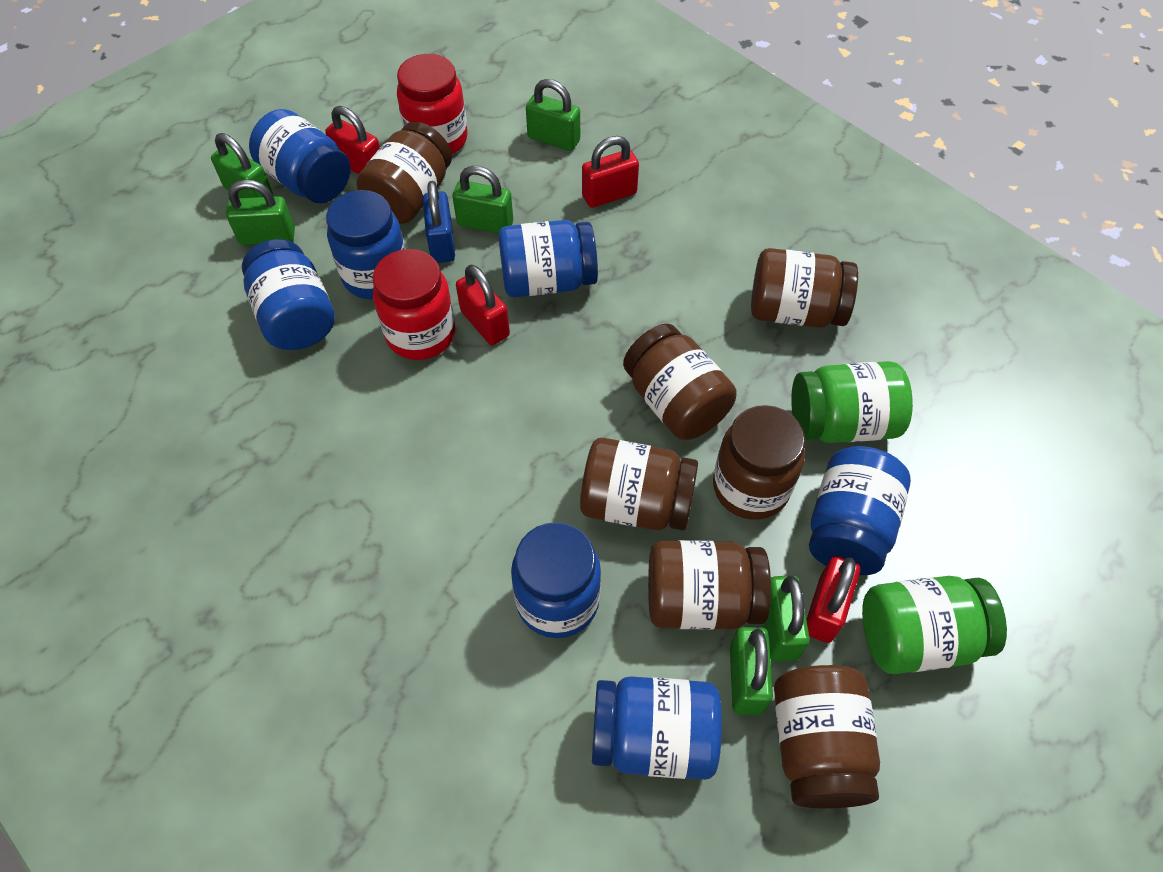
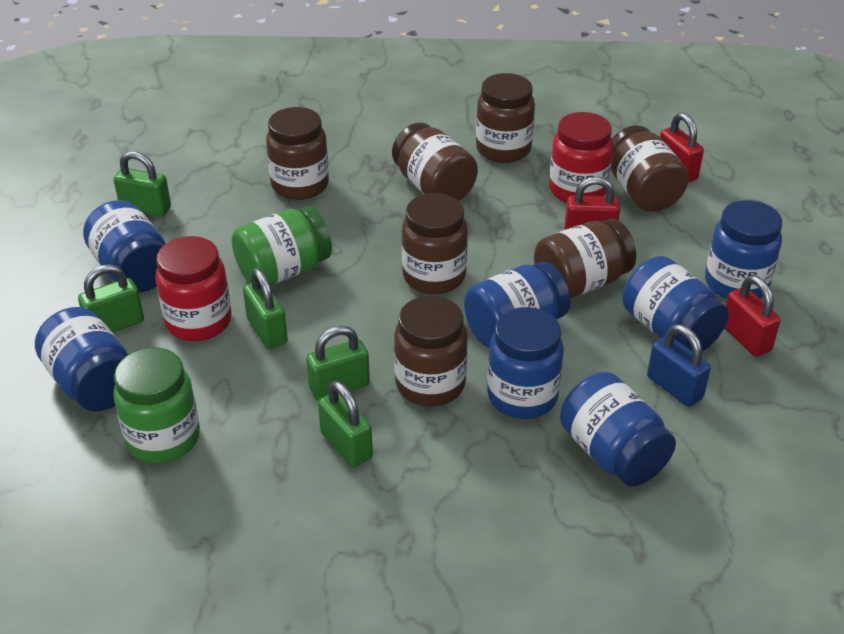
green padlock: 6 -> 5
red padlock: 4 -> 3

